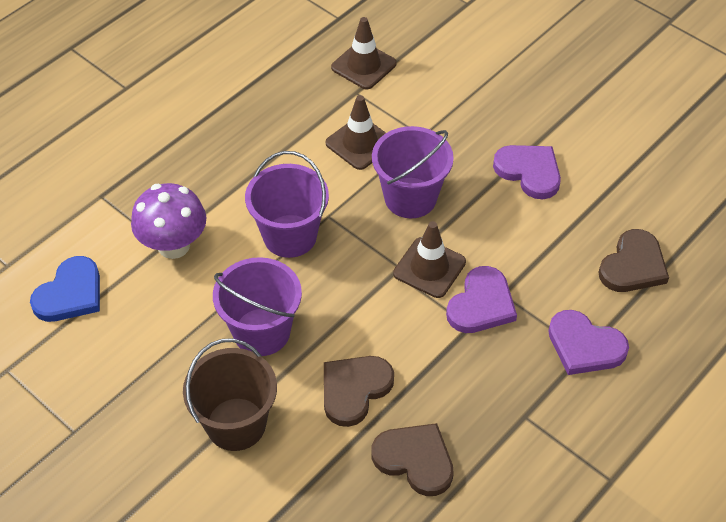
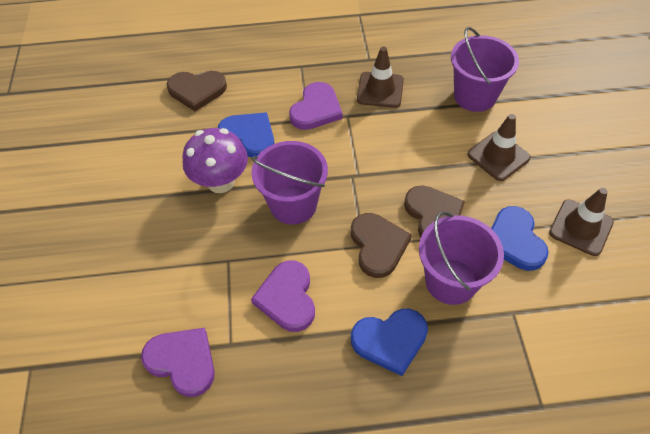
blue heart: 1 -> 3
brown bucket: 1 -> 0

